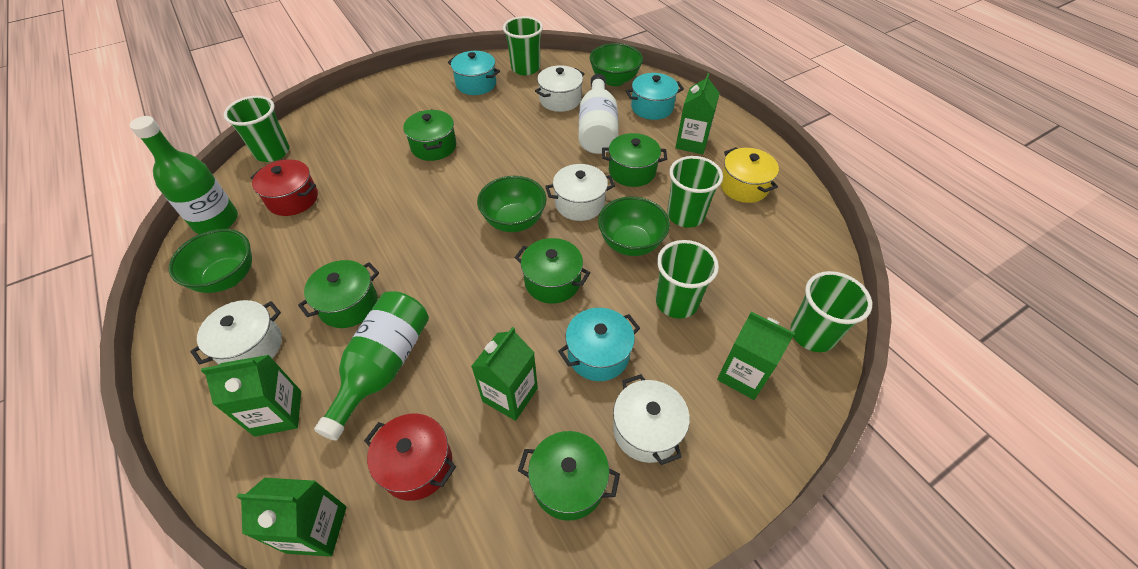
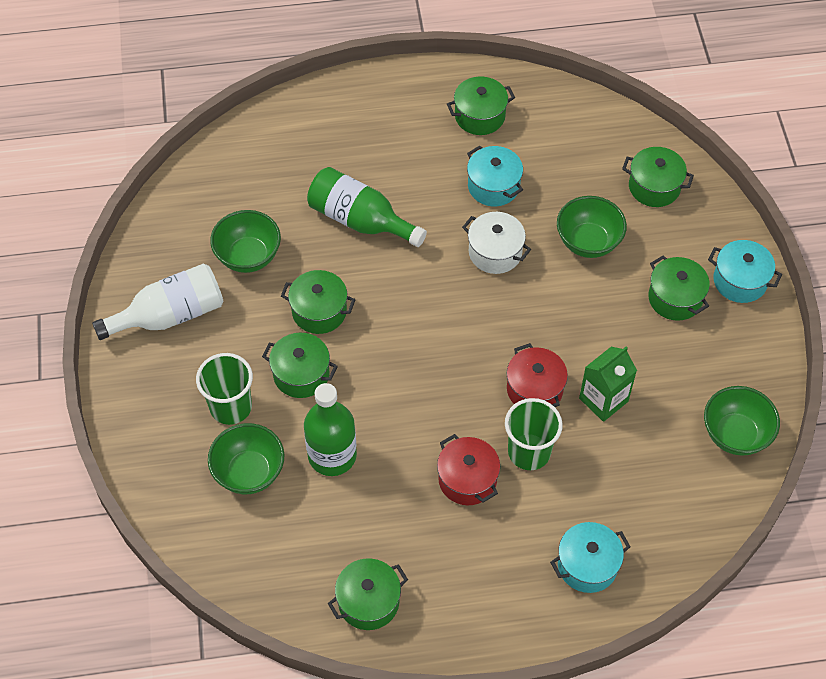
green carton: 5 -> 1
green cup: 5 -> 2
green pot: 5 -> 6
white pot: 4 -> 1
yellow pot: 1 -> 0

